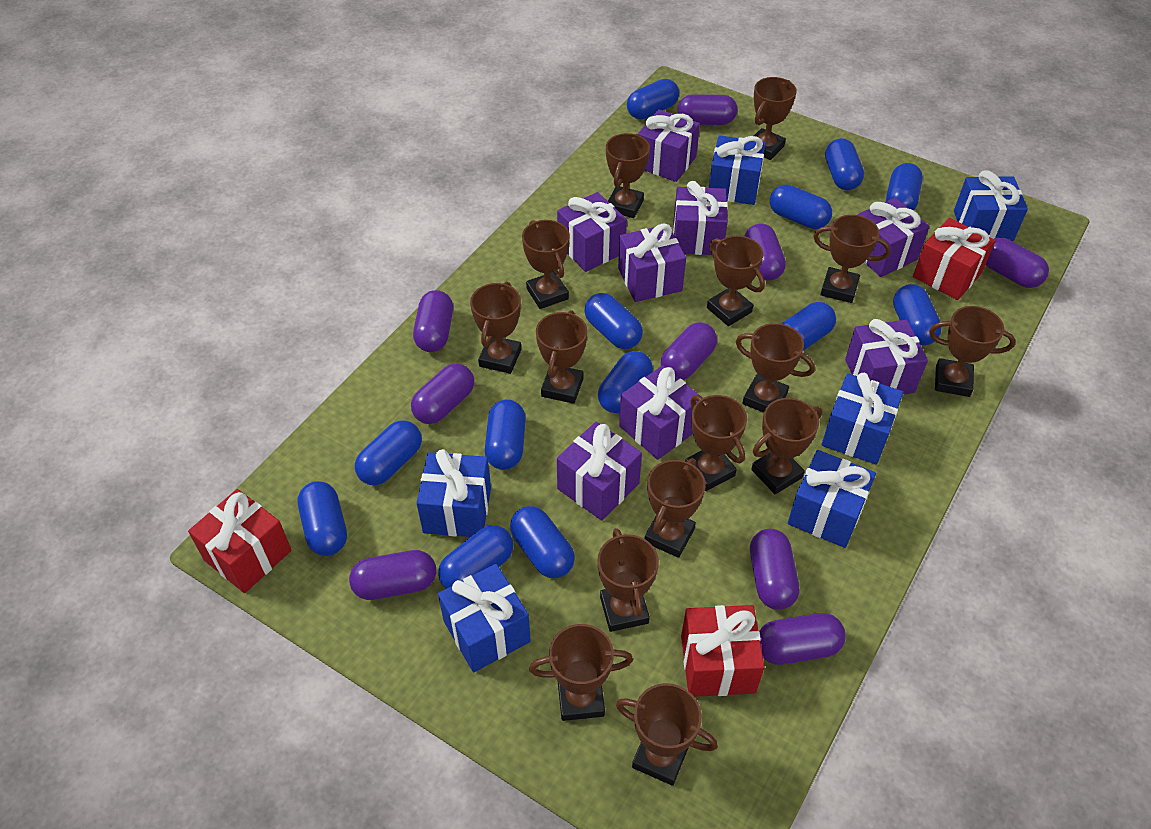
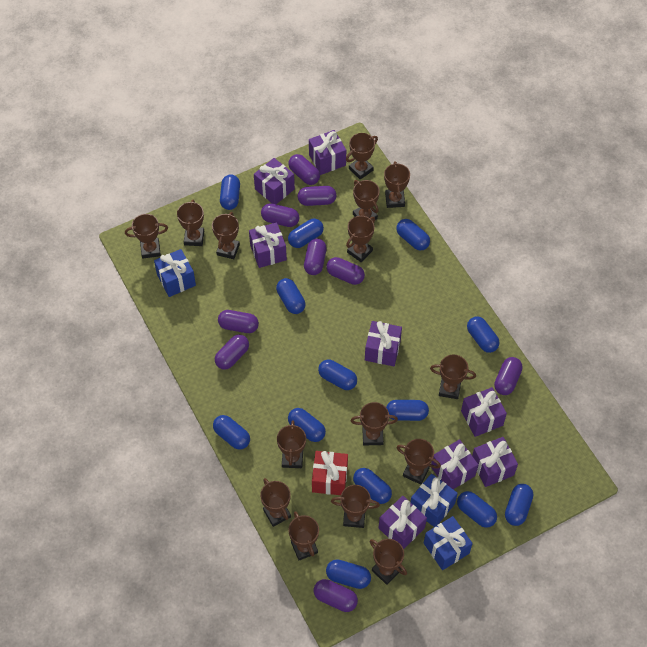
blue gift: 6 -> 3
red gift: 3 -> 1

